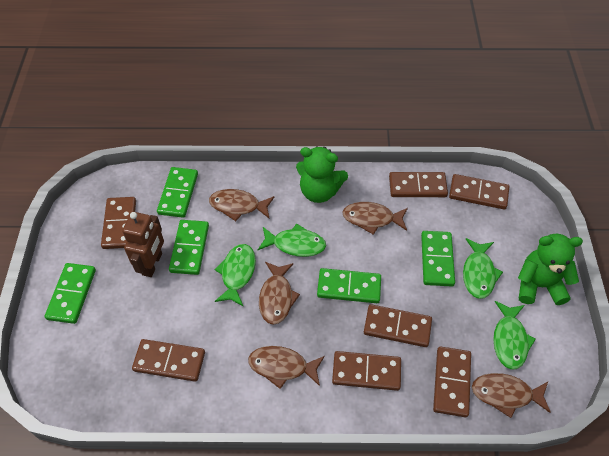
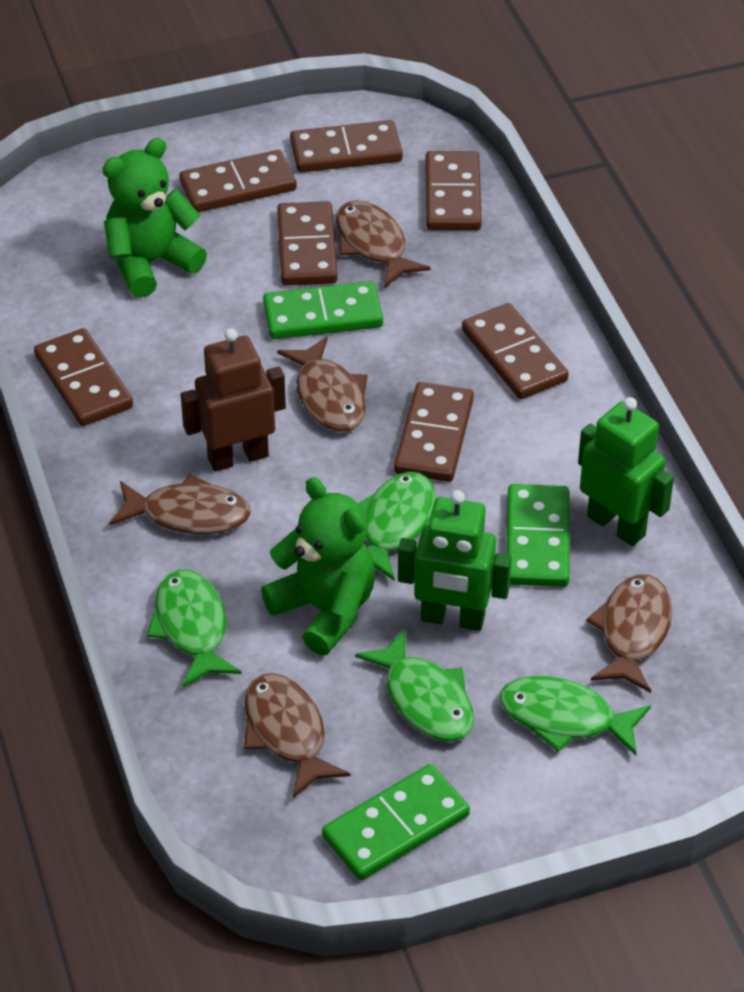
green domino: 5 -> 3
green robot: 0 -> 2

